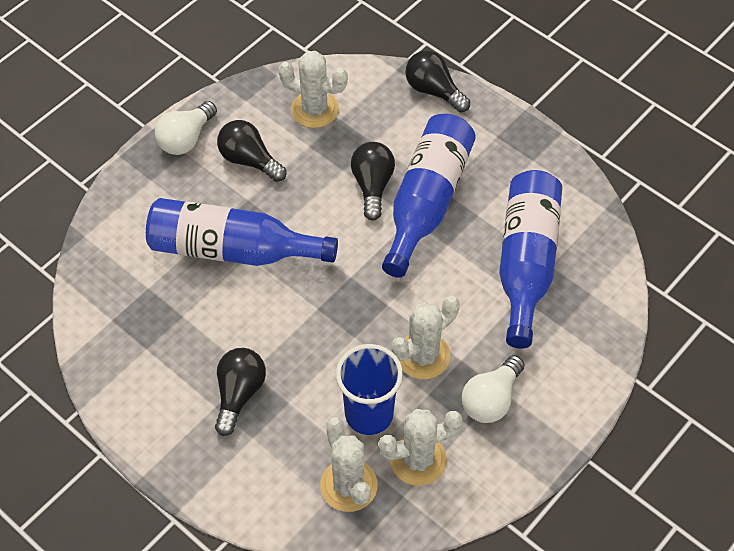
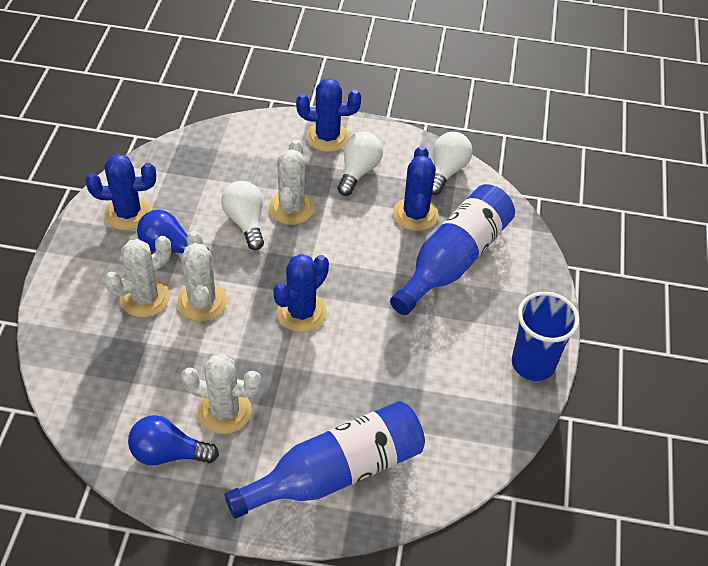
black light bulb: 4 -> 0
blue bottle: 3 -> 2
blue cactus: 0 -> 4
blue light bulb: 0 -> 2
white light bulb: 2 -> 3

